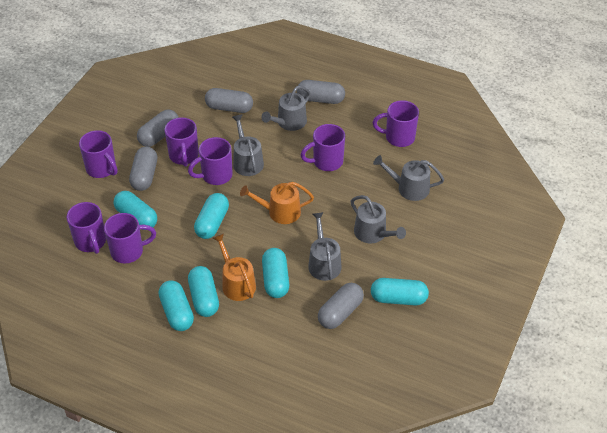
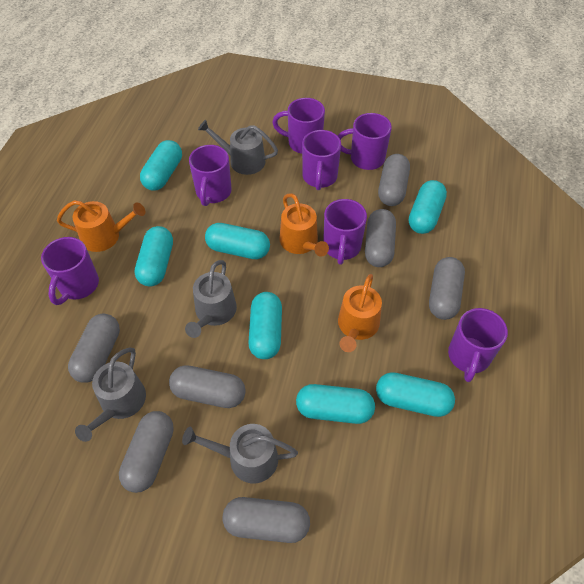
grey capsule: 5 -> 7
grey watering can: 5 -> 4
orange watering can: 2 -> 3
turquoise capsule: 6 -> 7

